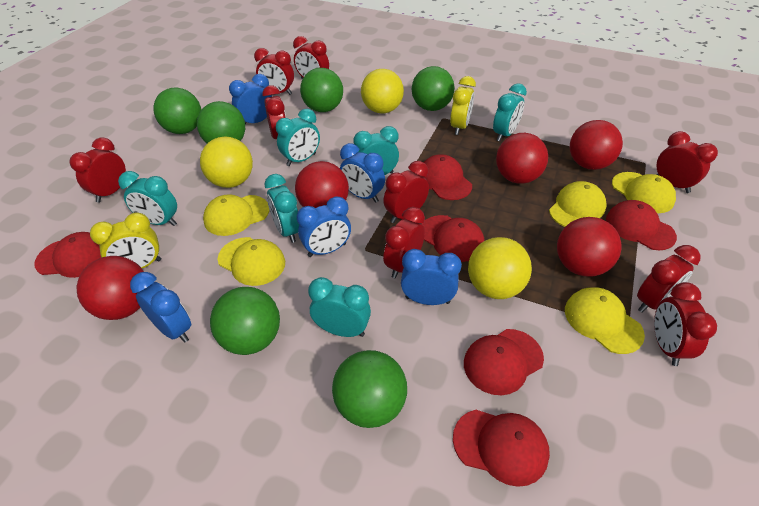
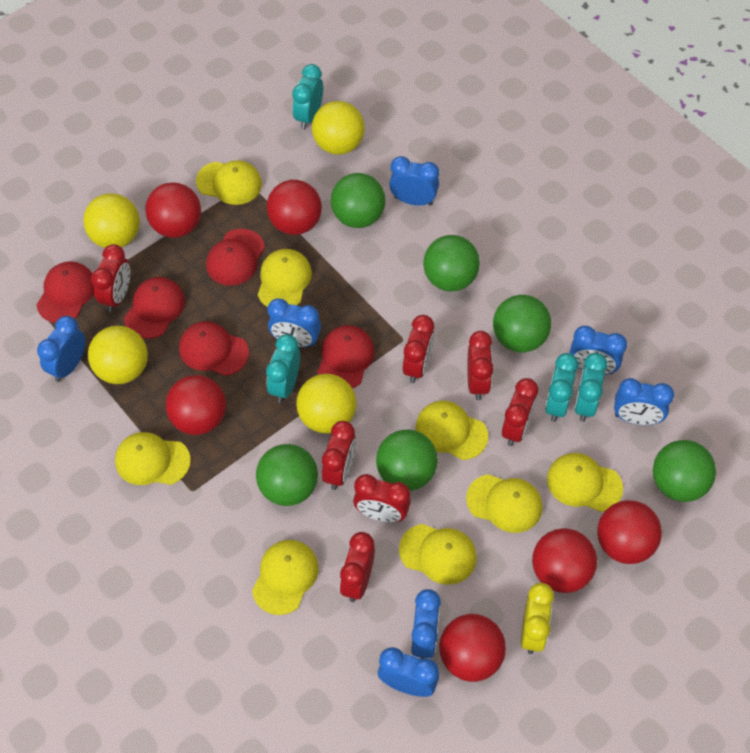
blue clock: 5 -> 7
red ball: 5 -> 6
red cap: 6 -> 5
red clock: 9 -> 7
turquoise clock: 6 -> 4
yellow ball: 3 -> 4
yellow cap: 5 -> 8
yellow clock: 2 -> 1

